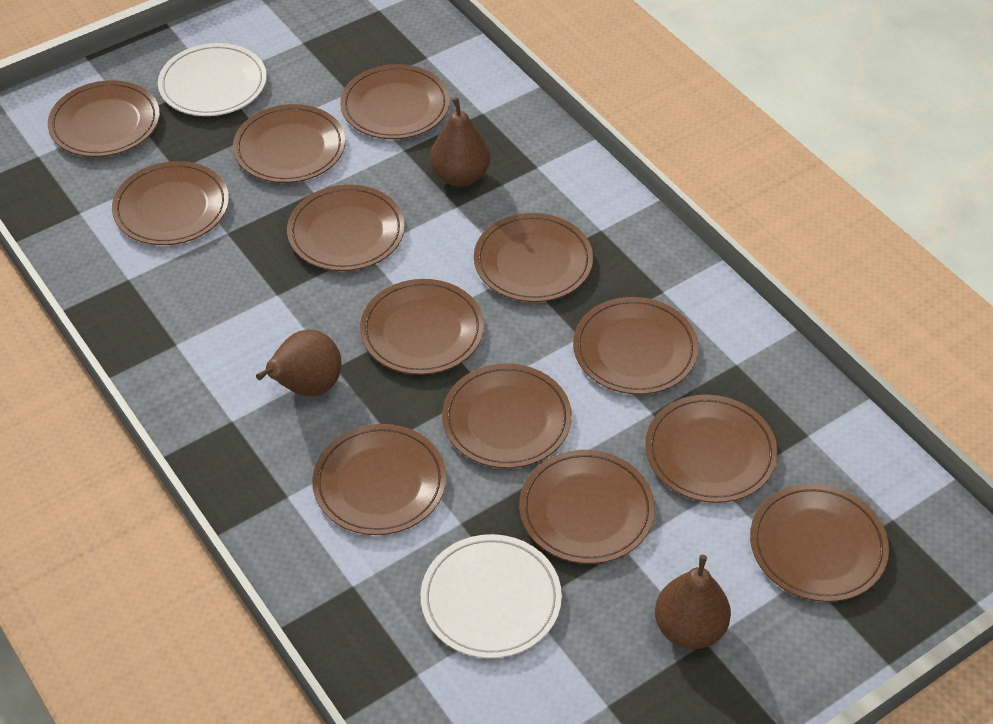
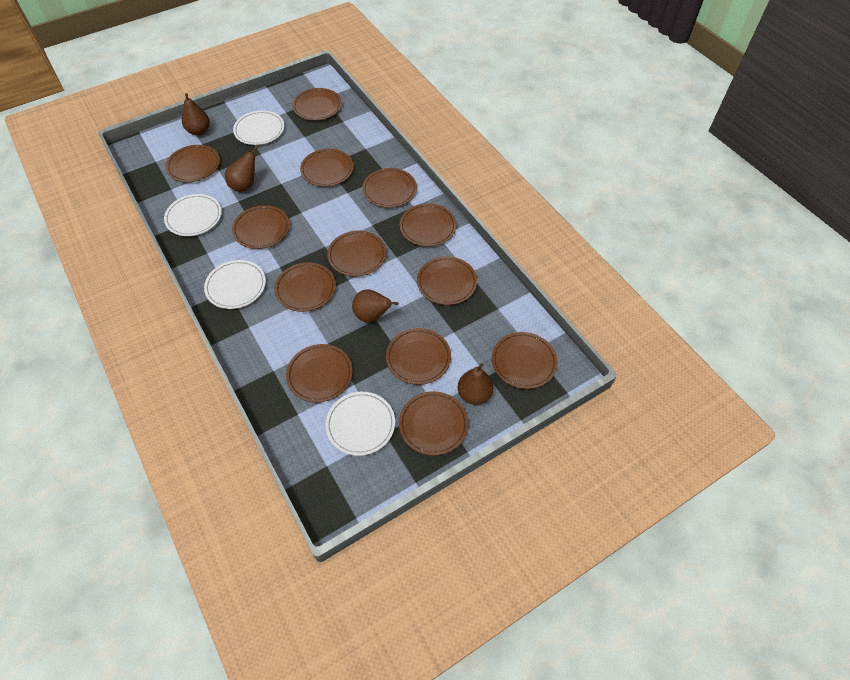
brown pear: 3 -> 4
white plate: 2 -> 4

